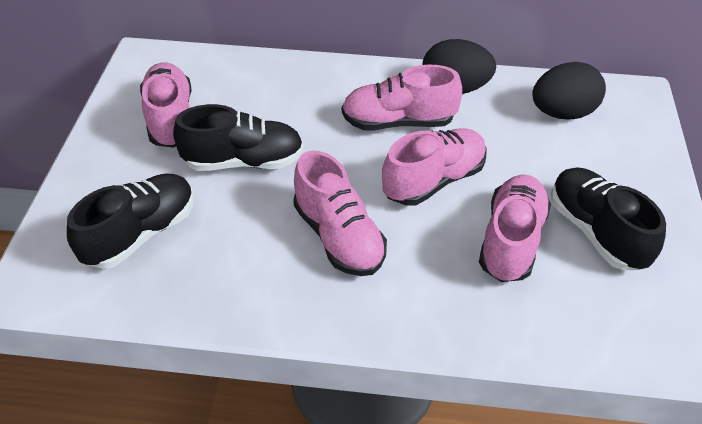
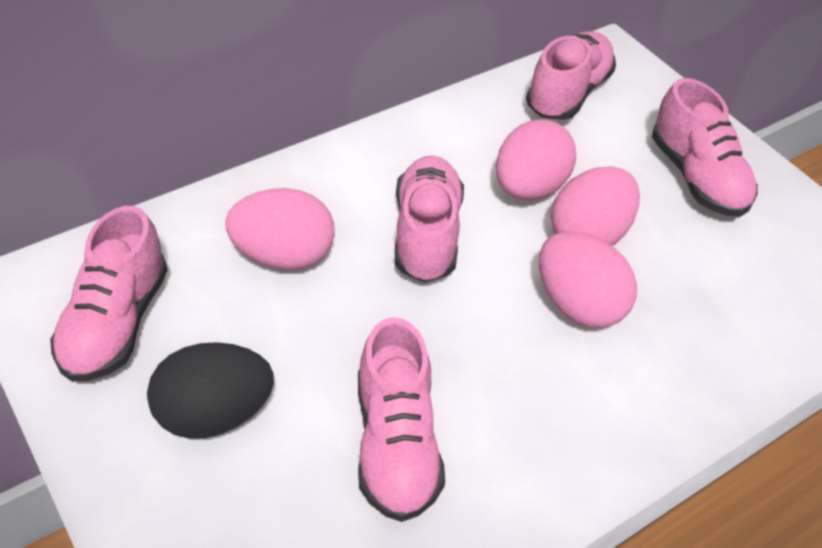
black egg: 2 -> 1
black shoe: 3 -> 0
pink egg: 0 -> 4

